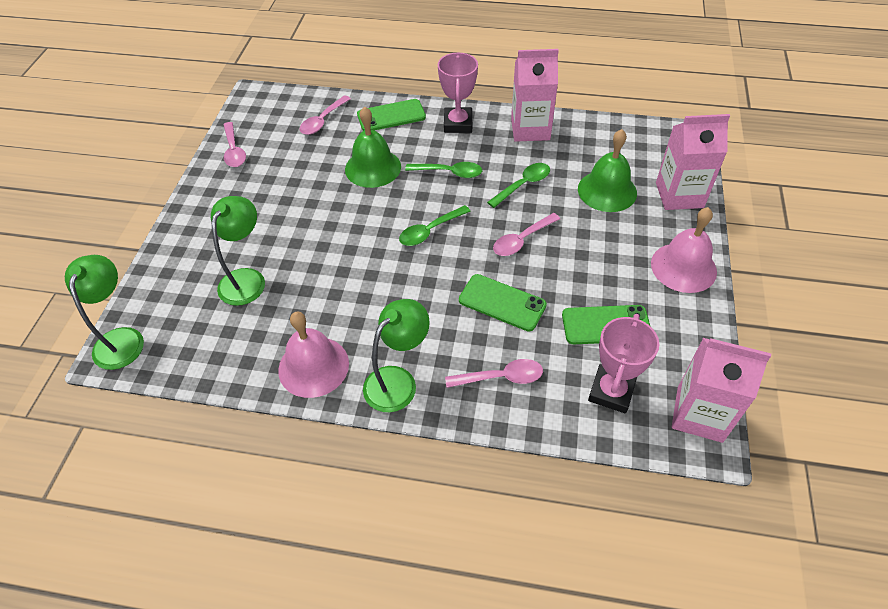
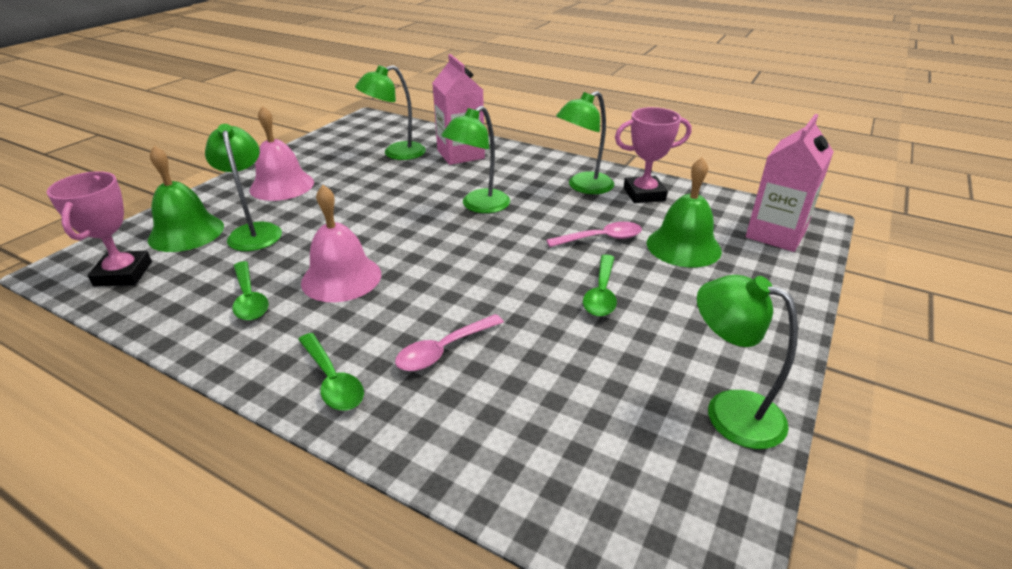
green lamp: 3 -> 5
green phone: 3 -> 0
pink carton: 3 -> 2
pink spoon: 4 -> 2

